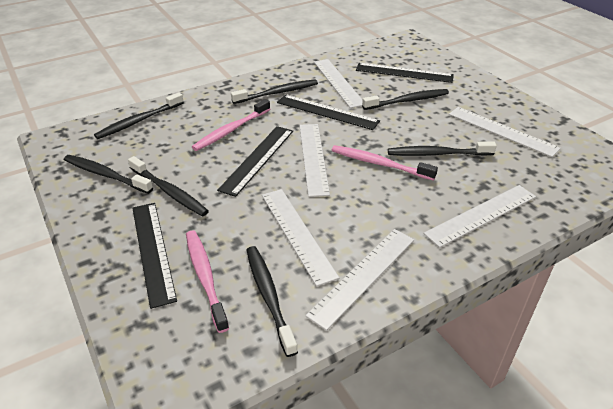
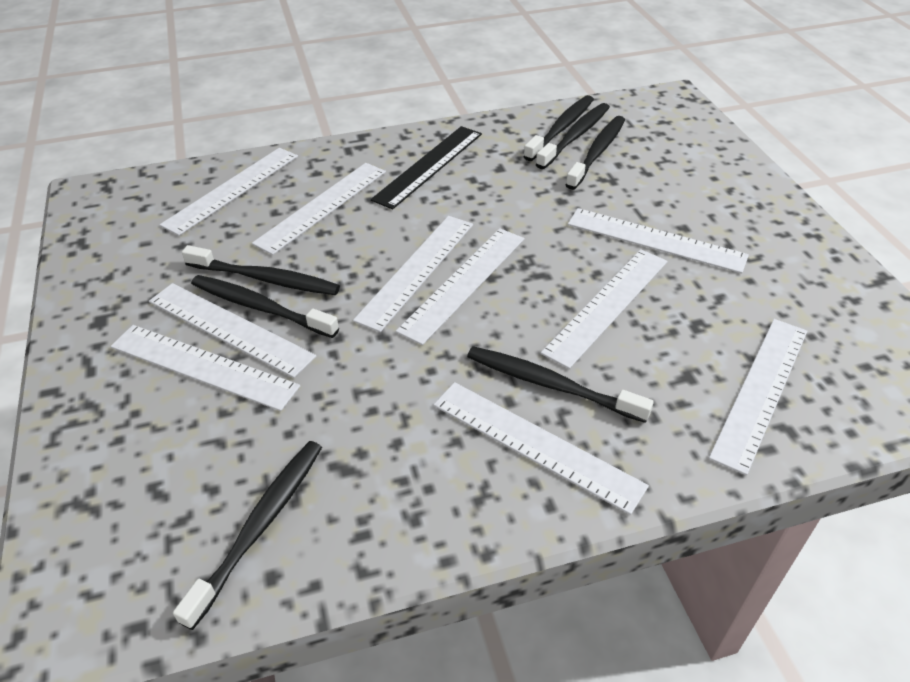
black ruler: 4 -> 1
pink toothbrush: 3 -> 0
white ruler: 6 -> 10

